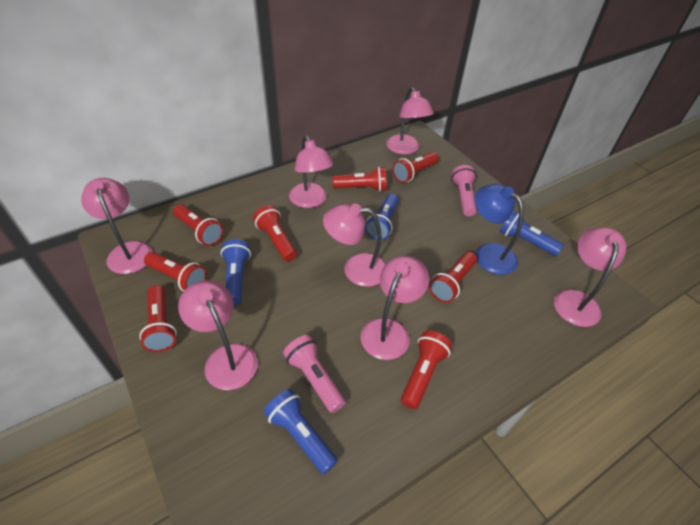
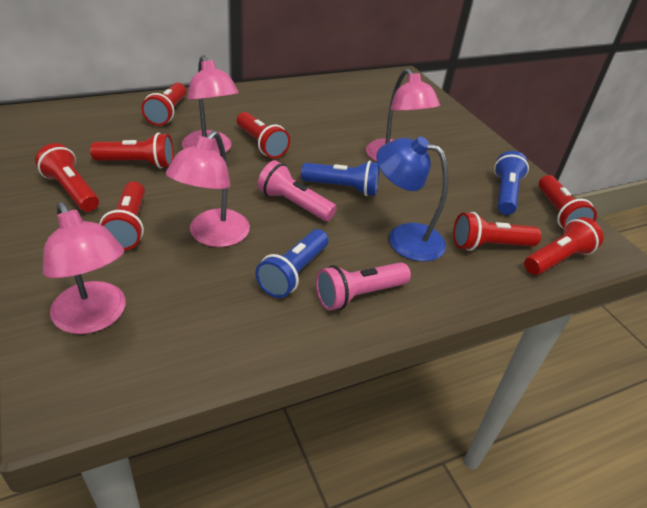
blue flashlight: 4 -> 3
pink lamp: 7 -> 4

